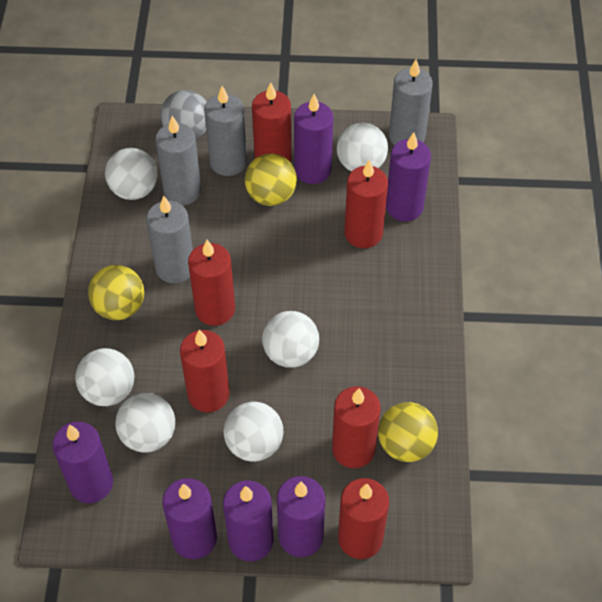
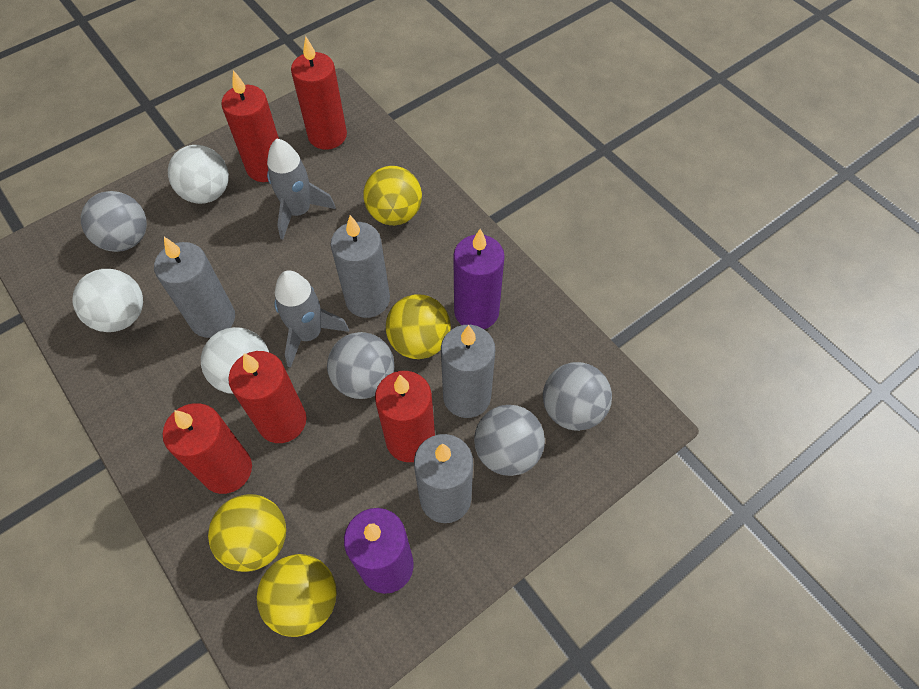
grey ball: 1 -> 4
grey rocket: 0 -> 2
purple candle: 6 -> 2
red candle: 6 -> 5
white ball: 6 -> 3
yellow ball: 3 -> 4

